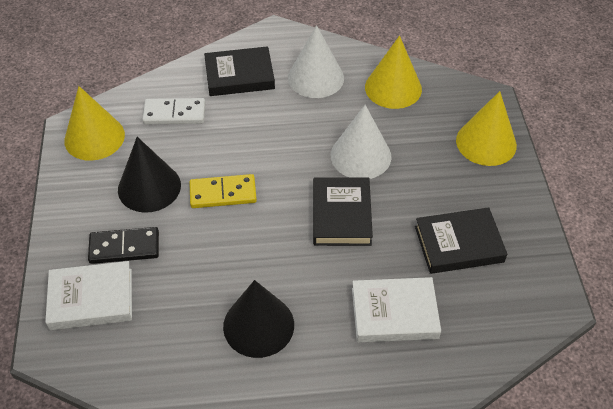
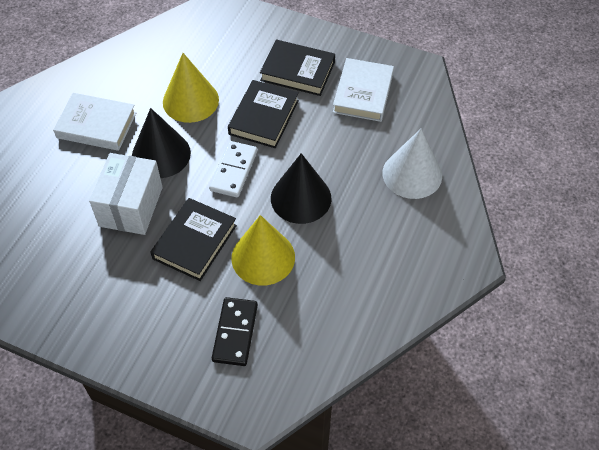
white box: 0 -> 1
white cone: 2 -> 1
yellow cone: 3 -> 2
yellow domino: 1 -> 0

